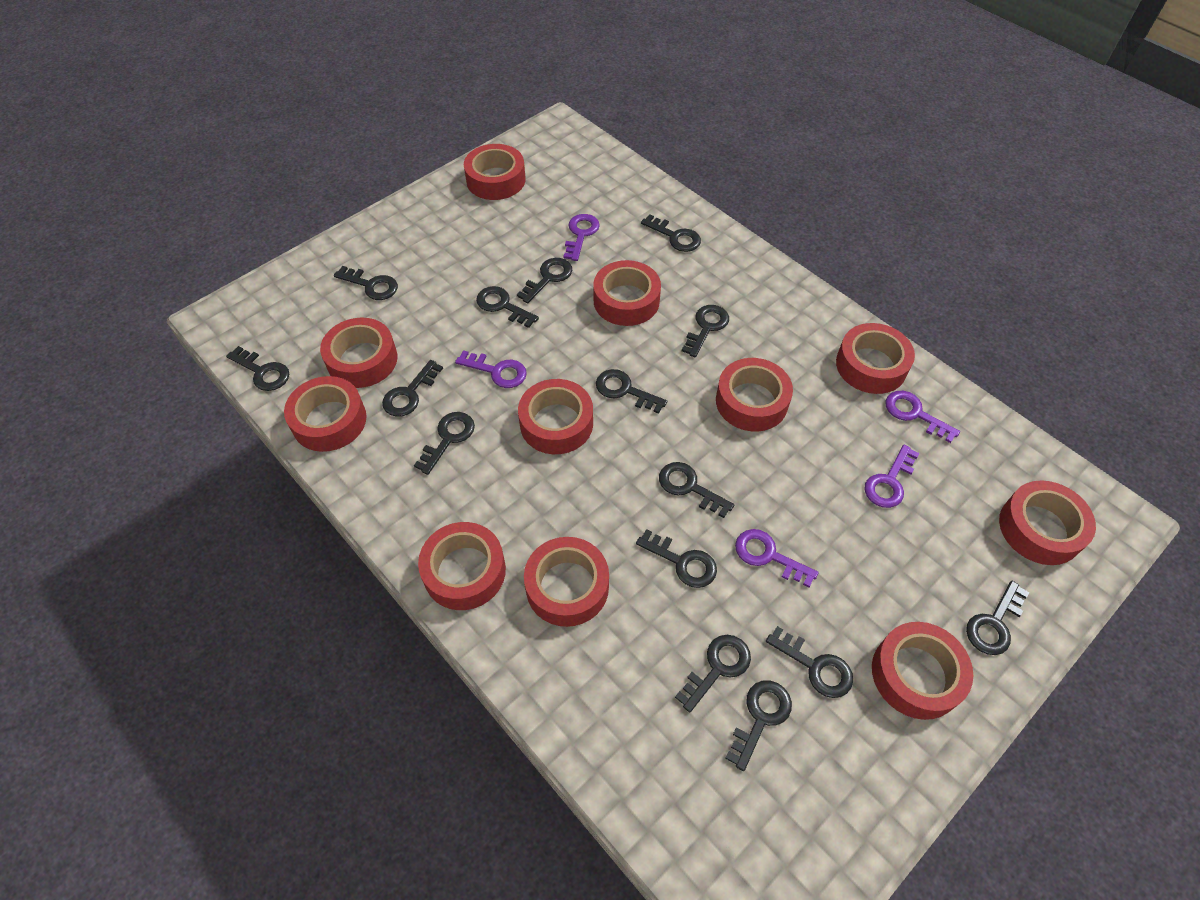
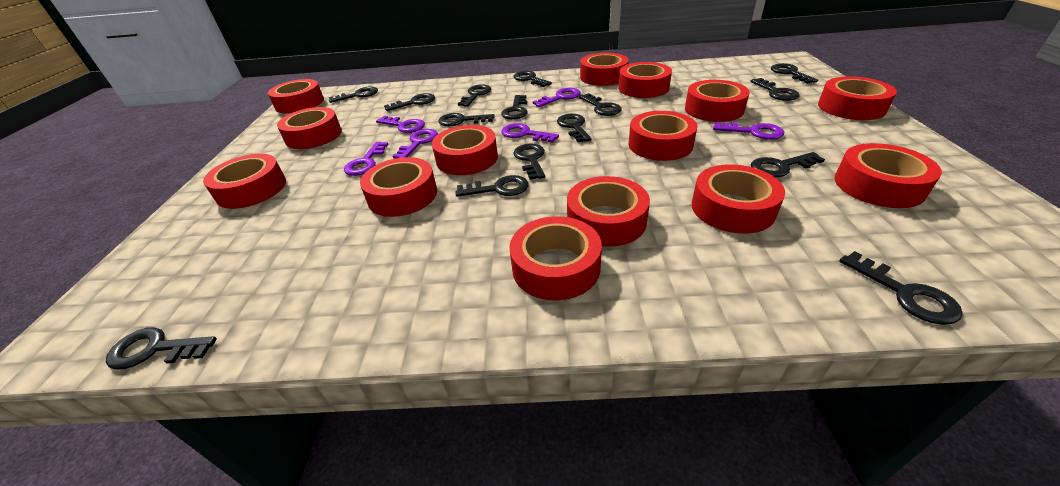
purple key: 5 -> 6
red tape: 11 -> 14

